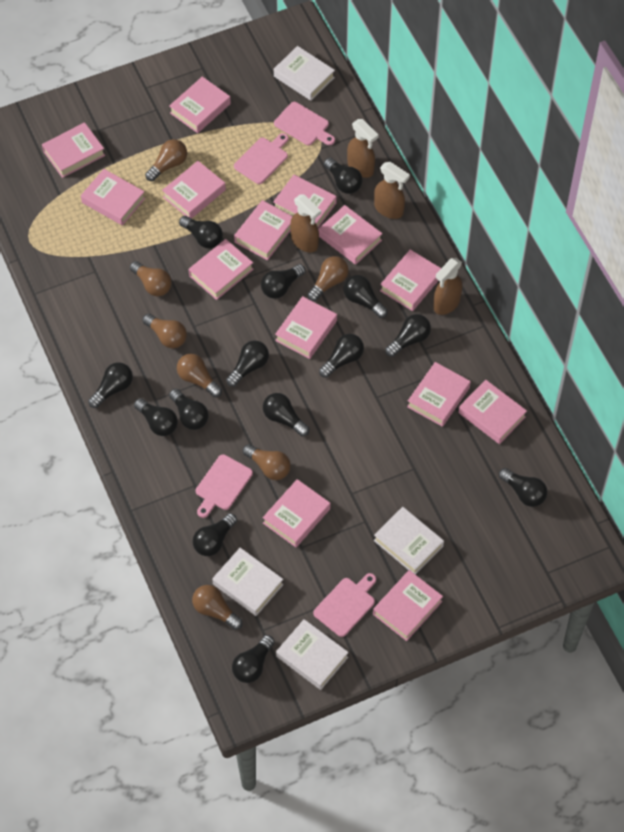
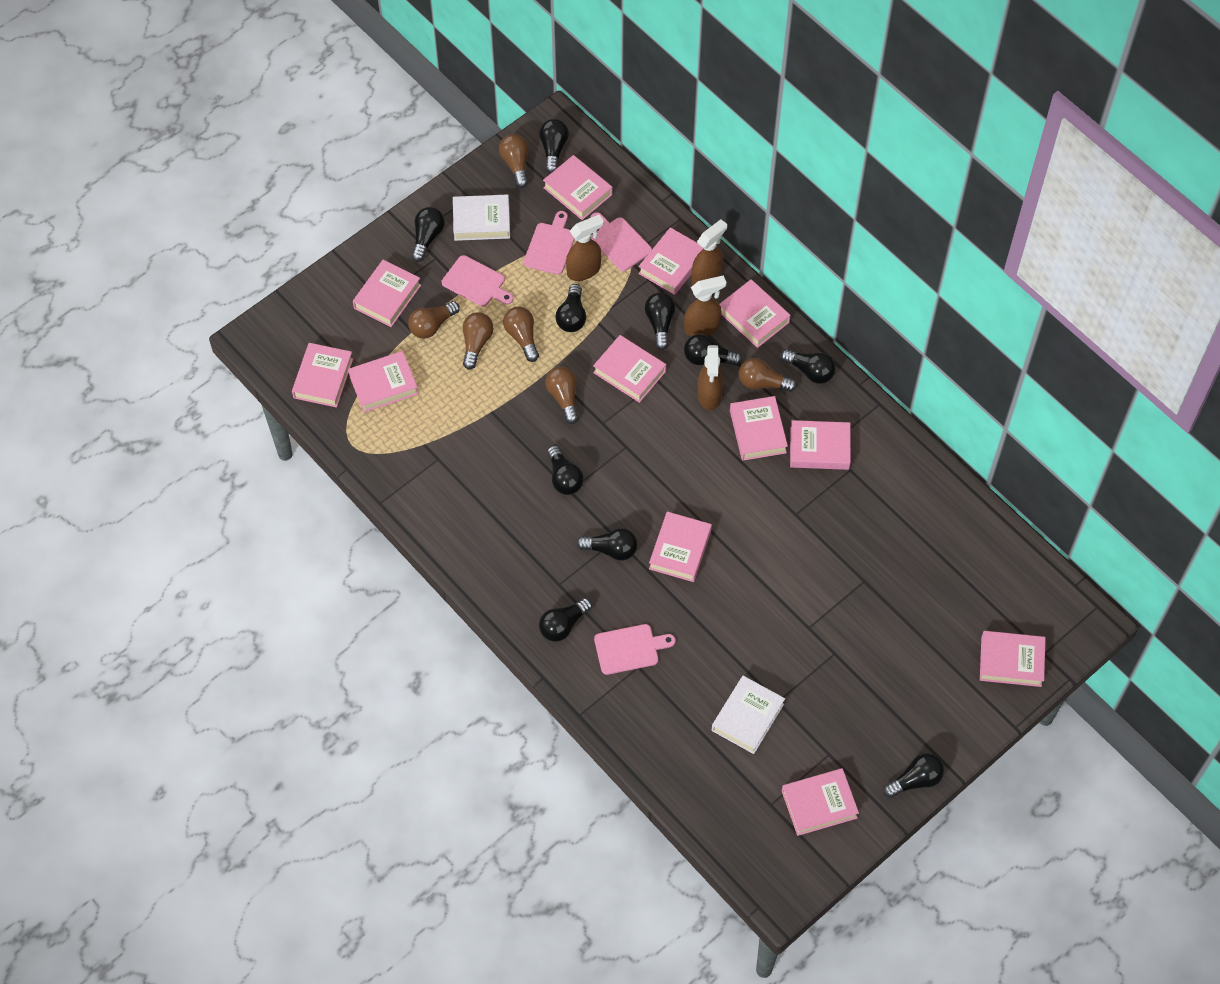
black light bulb: 14 -> 10
brown light bulb: 7 -> 6
pink book: 14 -> 12
white book: 4 -> 2

